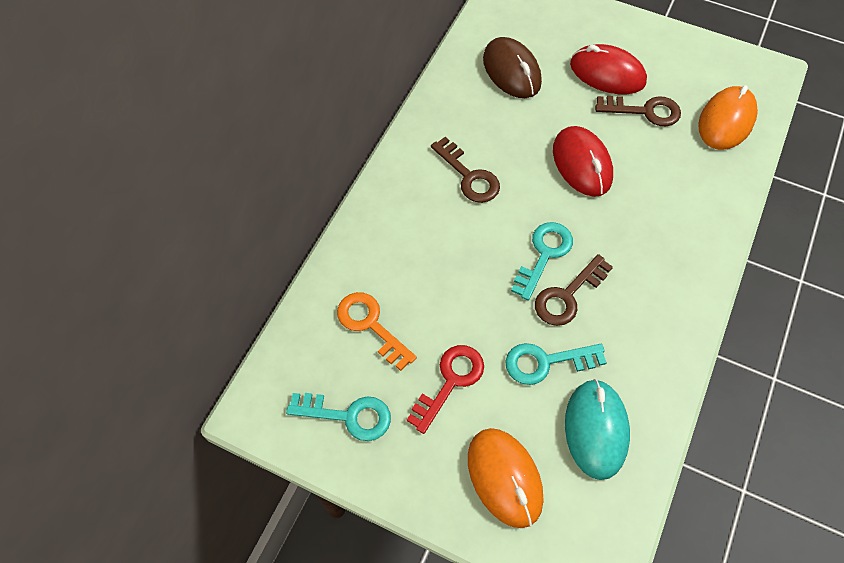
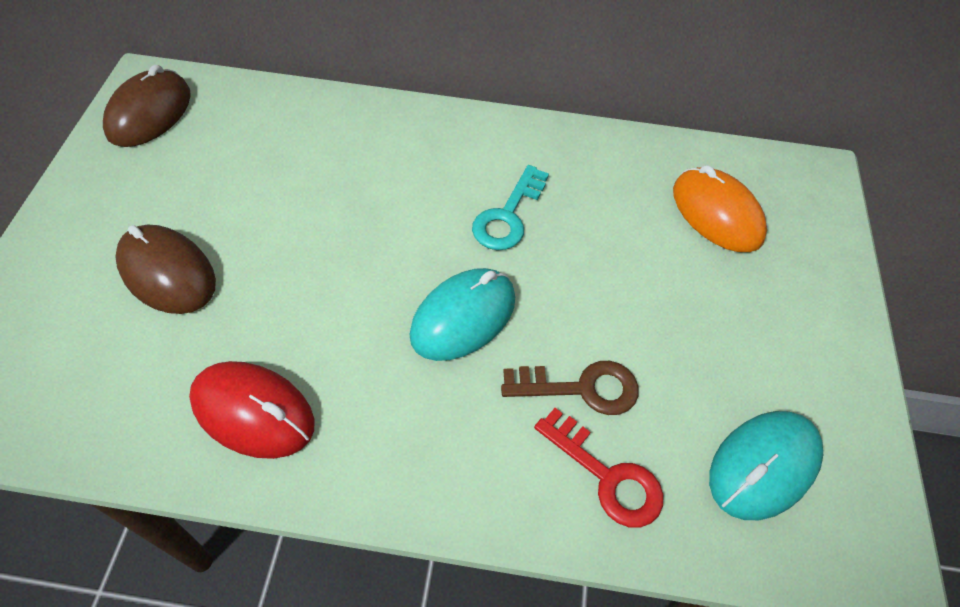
brown key: 3 -> 1
brown mouse: 1 -> 2
orange key: 1 -> 0
orange mouse: 2 -> 1
red mouse: 2 -> 1
turquoise key: 3 -> 1
turquoise mouse: 1 -> 2

